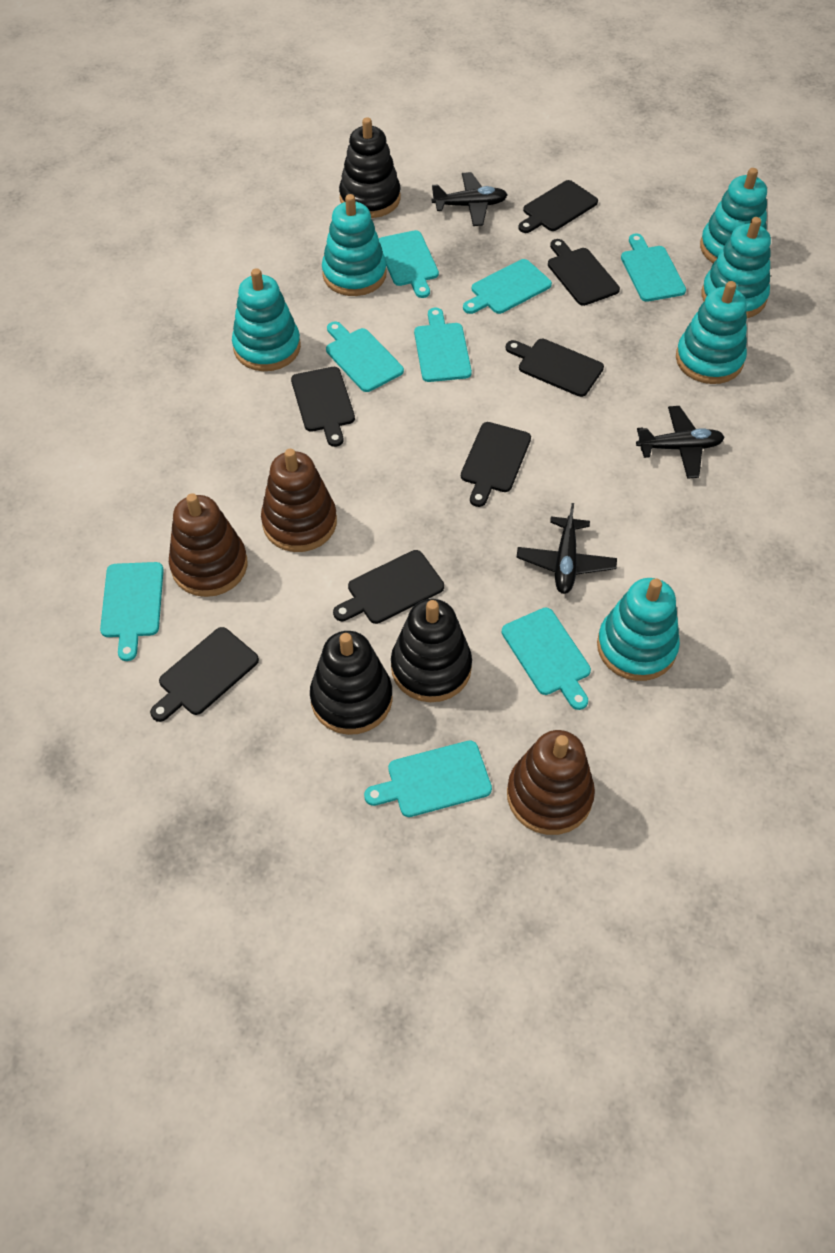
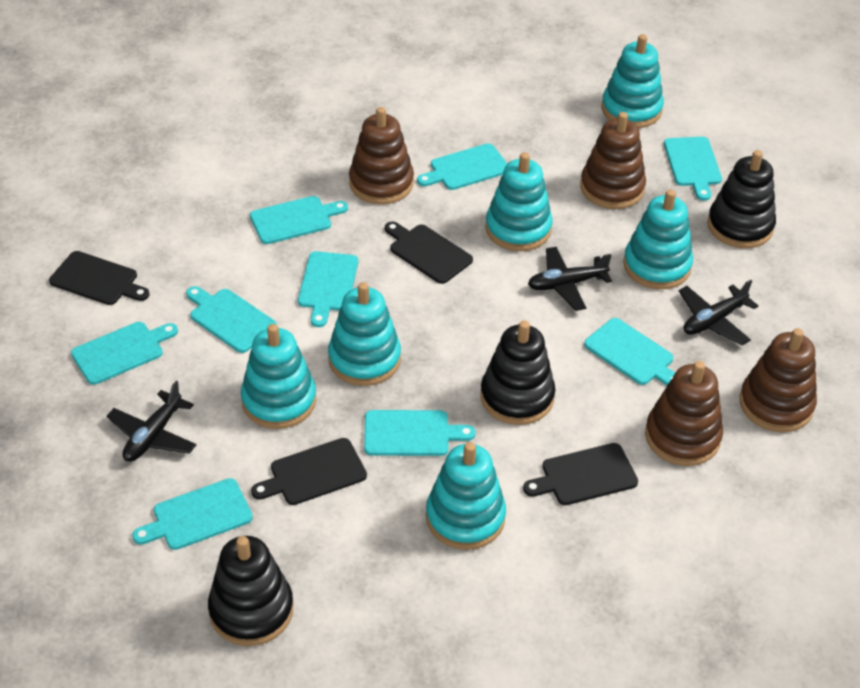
black cutting board: 7 -> 4
brown stacking toy: 3 -> 4
turquoise cutting board: 8 -> 9

